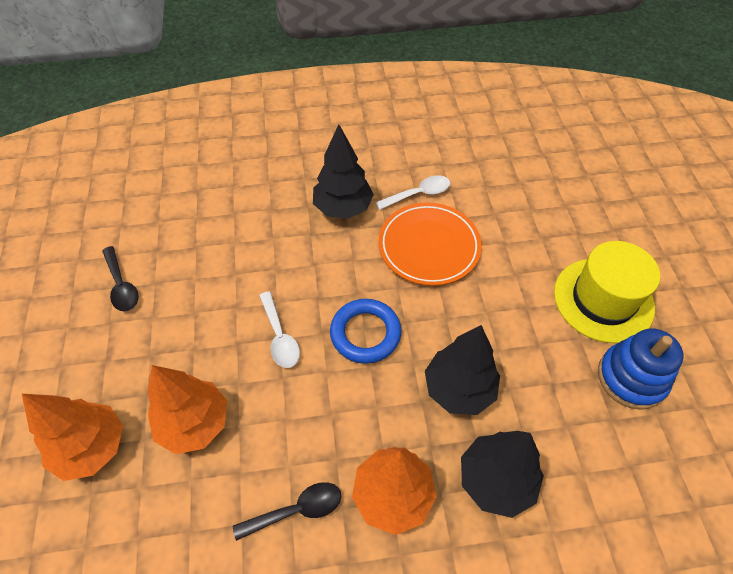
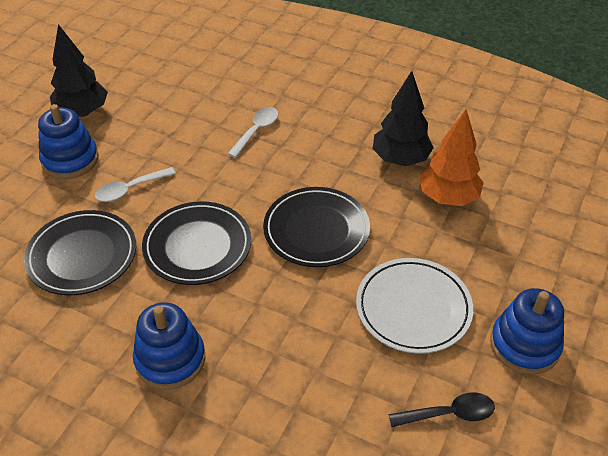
black plate: 0 -> 3
black spoon: 2 -> 1
black tree: 3 -> 2
blue ring: 1 -> 0
blue stacking toy: 1 -> 3
orange plate: 1 -> 0
orange tree: 3 -> 1
white plate: 0 -> 1
yellow hat: 1 -> 0

